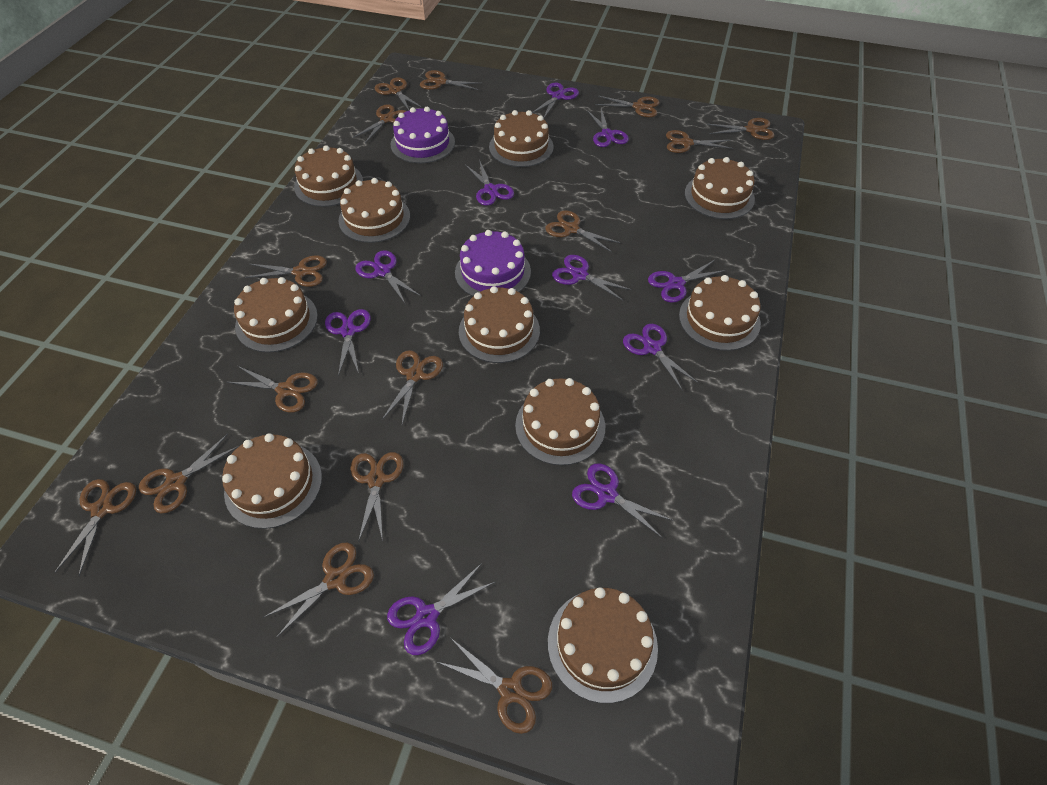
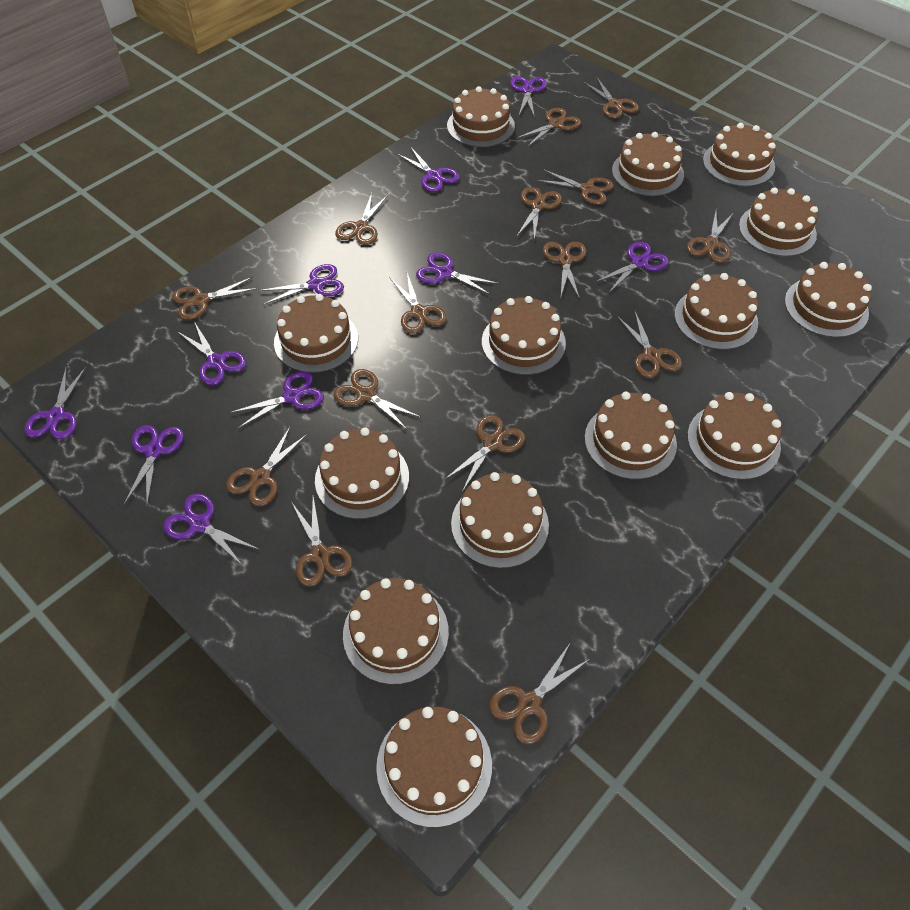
brown cake: 10 -> 14
purple cake: 2 -> 0

